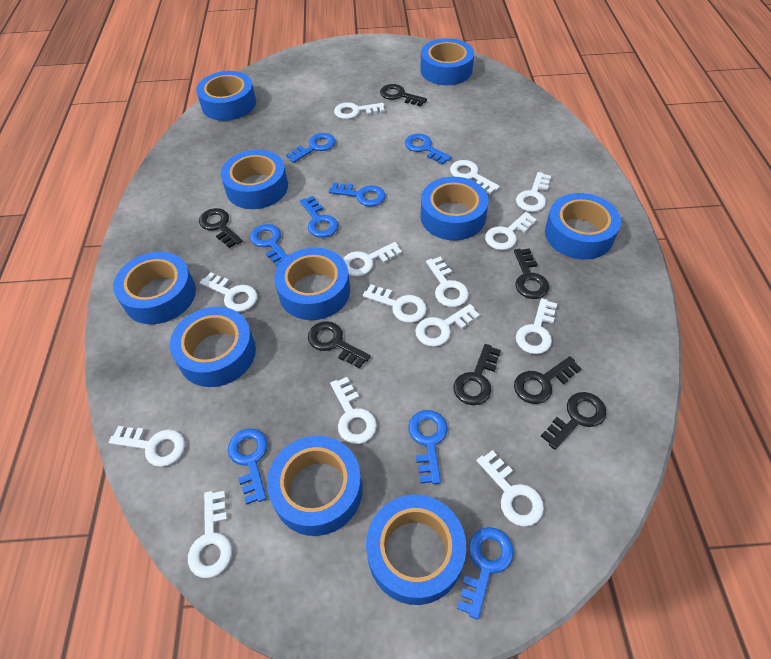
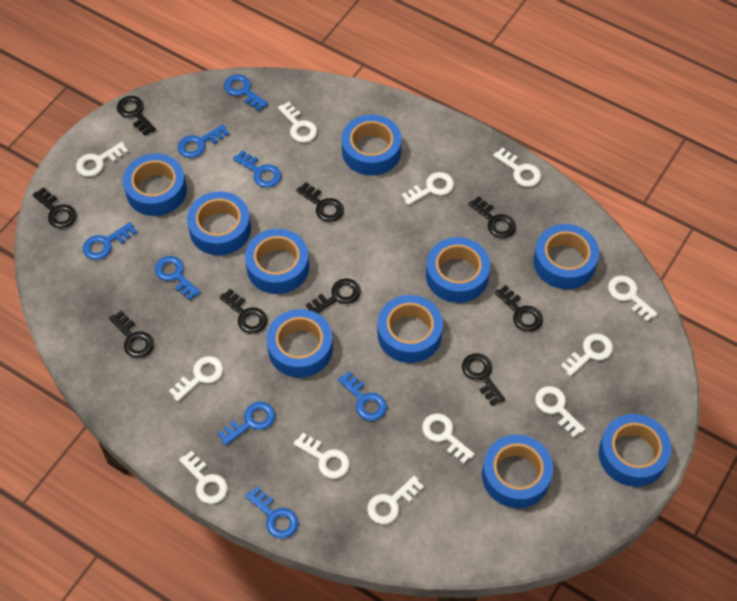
black key: 7 -> 9
white key: 14 -> 12

